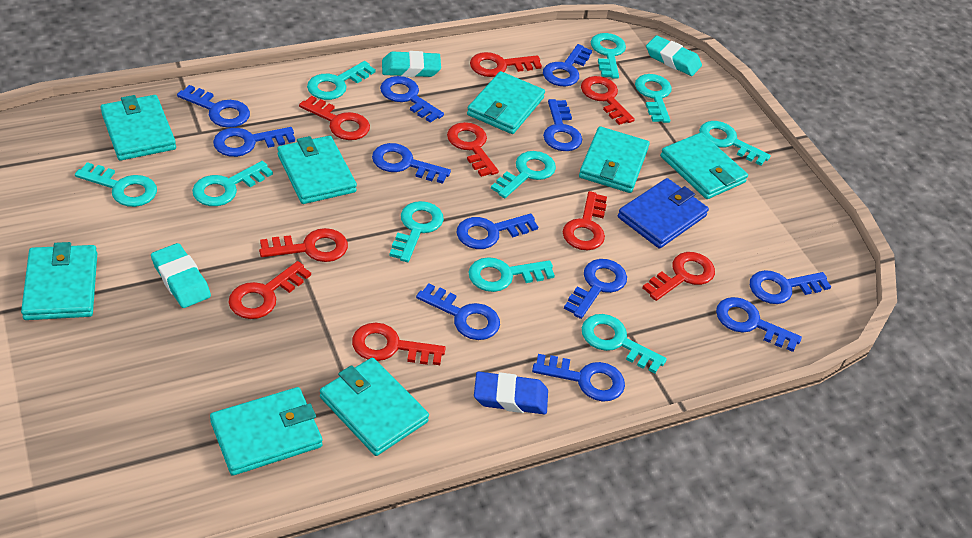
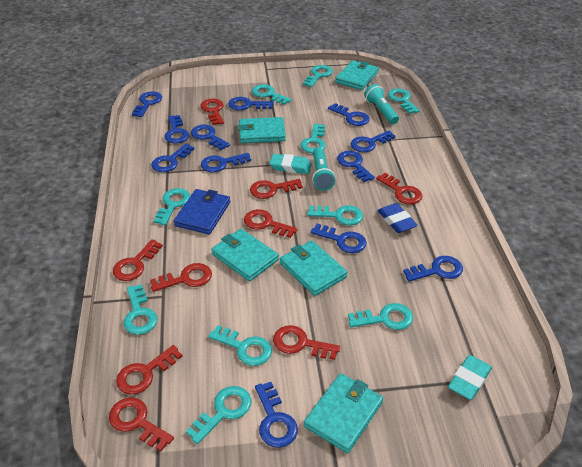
turquoise eraser: 3 -> 2
turquoise flashlight: 0 -> 2
turquoise wallet: 8 -> 5

